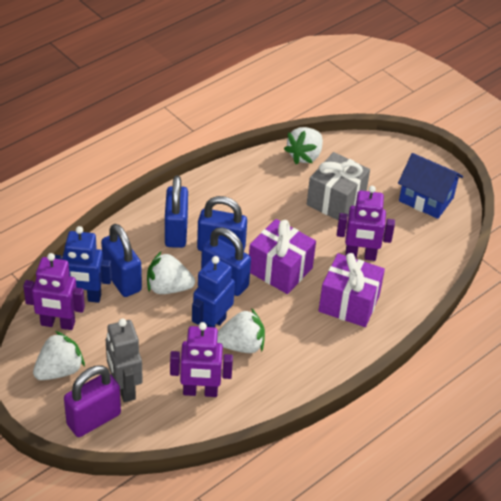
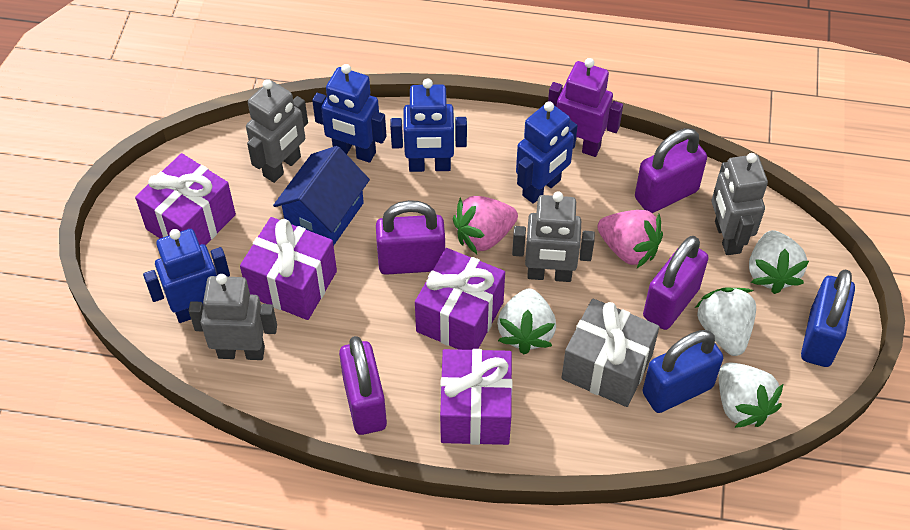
blue padlock: 4 -> 2
blue robot: 2 -> 4
grey robot: 1 -> 4
pink strawberry: 0 -> 2
purple gift: 2 -> 4
purple padlock: 1 -> 4
purple robot: 3 -> 1

